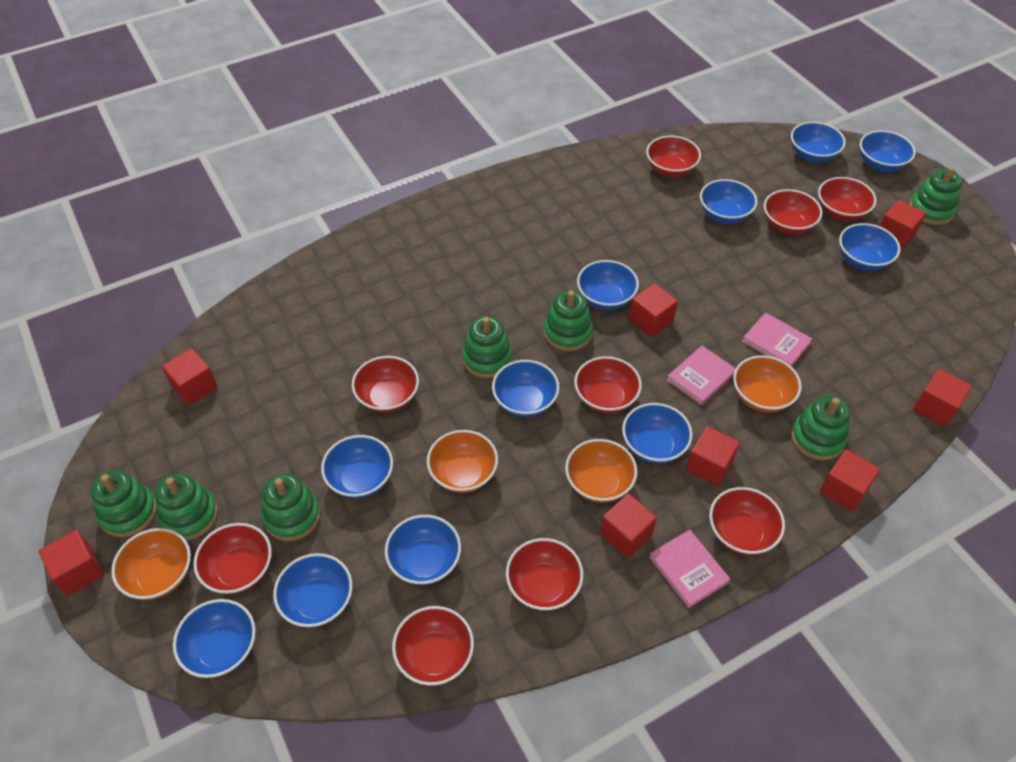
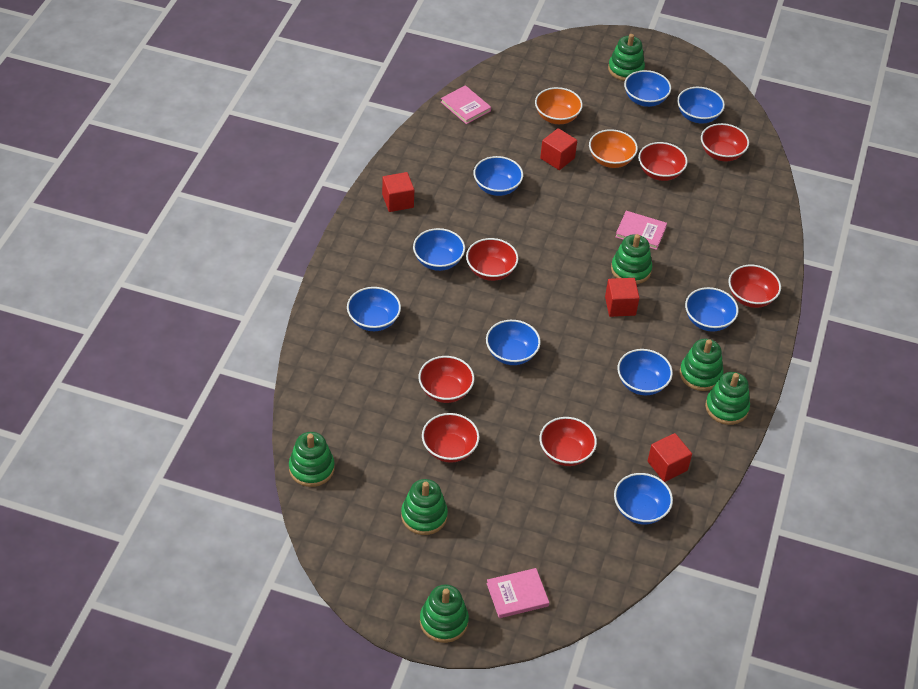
blue bowl: 11 -> 9
orange bowl: 4 -> 2
red bowl: 9 -> 7
red cube: 8 -> 4

